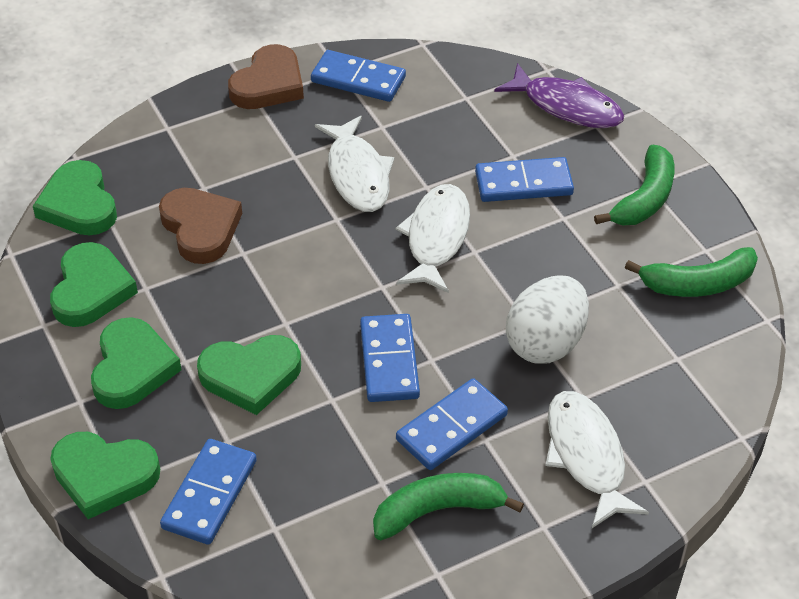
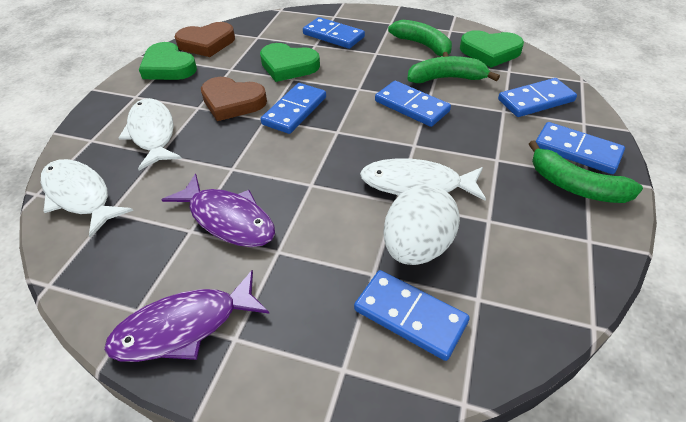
blue domino: 5 -> 6
green heart: 5 -> 3
purple fish: 1 -> 2

